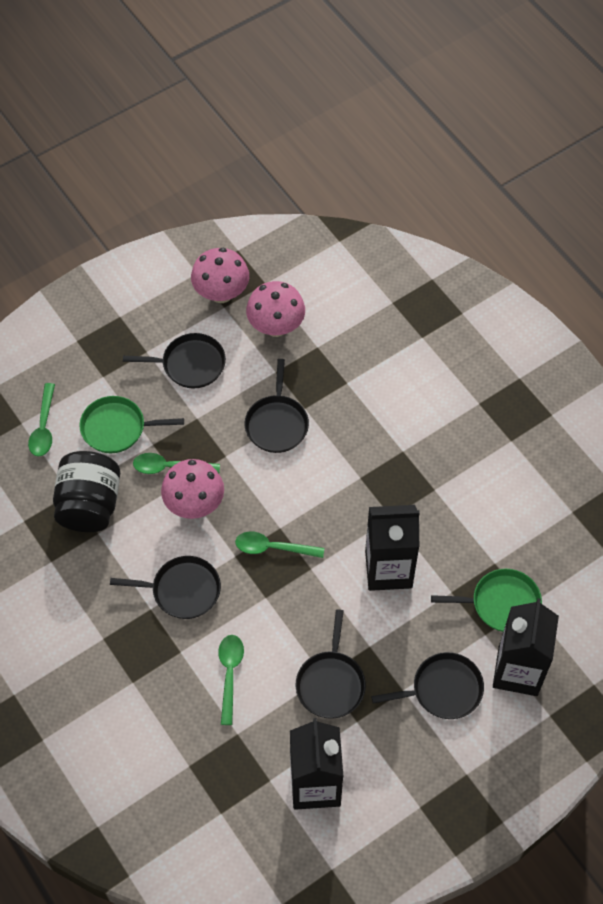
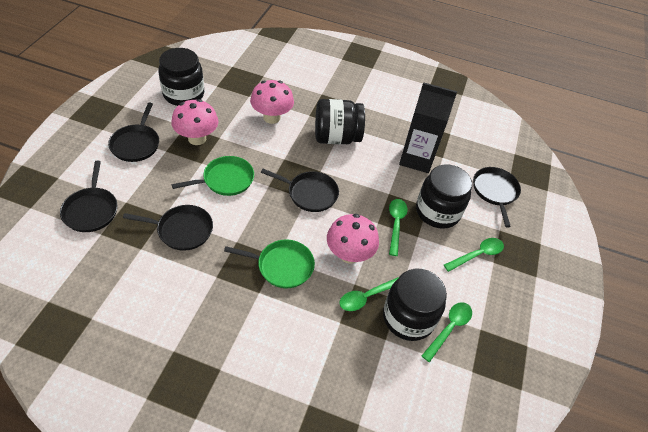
black carton: 3 -> 1
black jar: 1 -> 4

